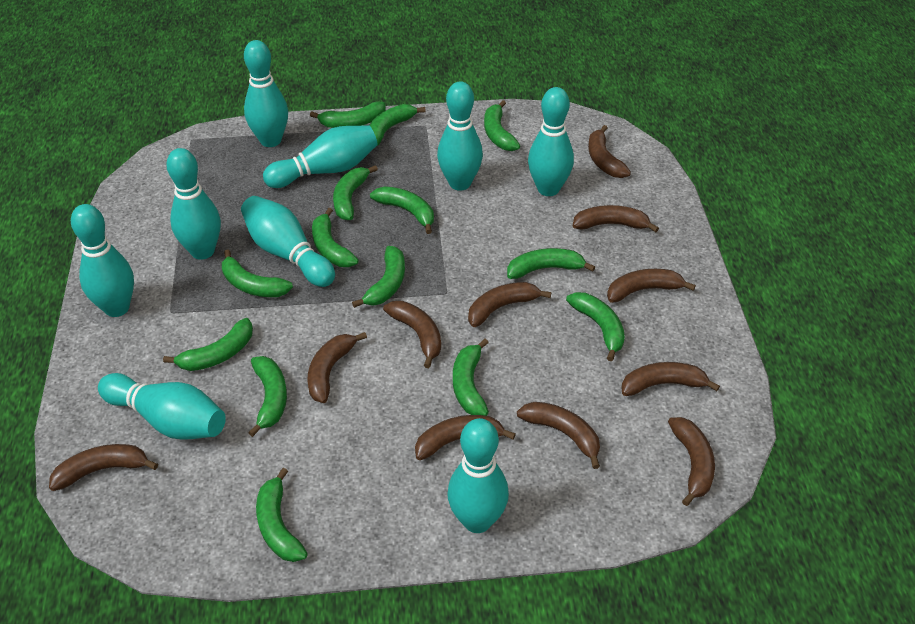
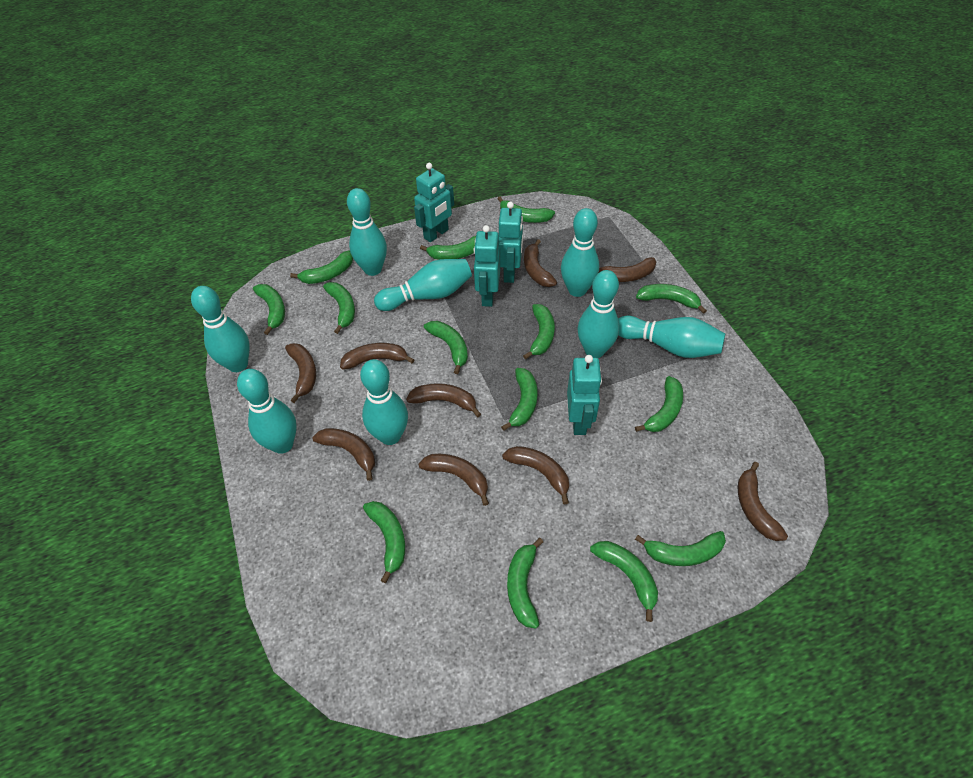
brown banana: 11 -> 9
turquoise bowling pin: 9 -> 8
turquoise robot: 0 -> 4

